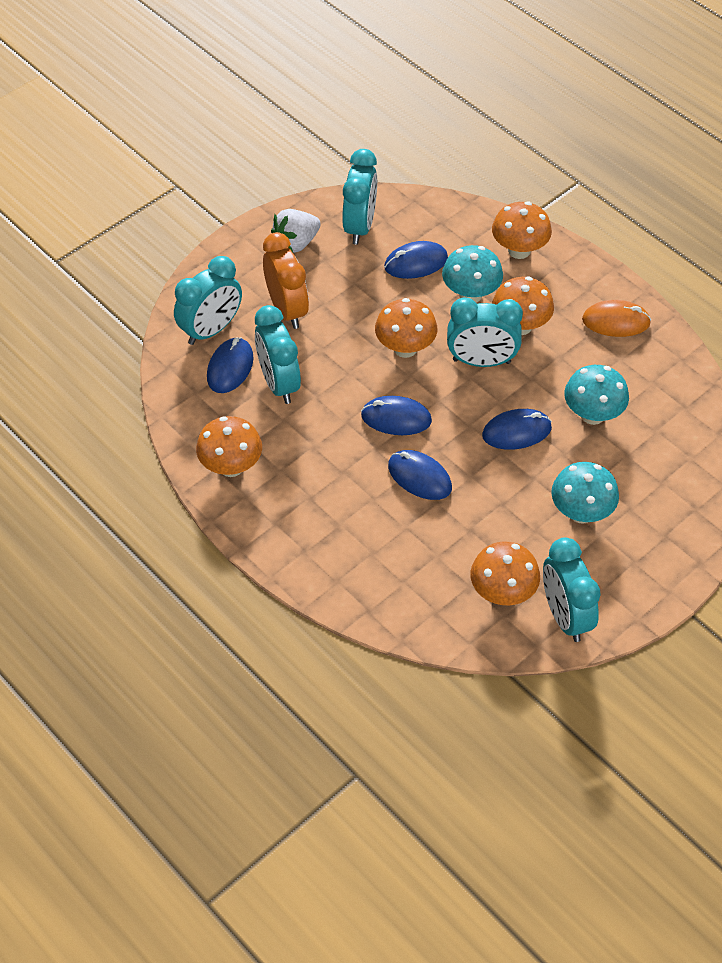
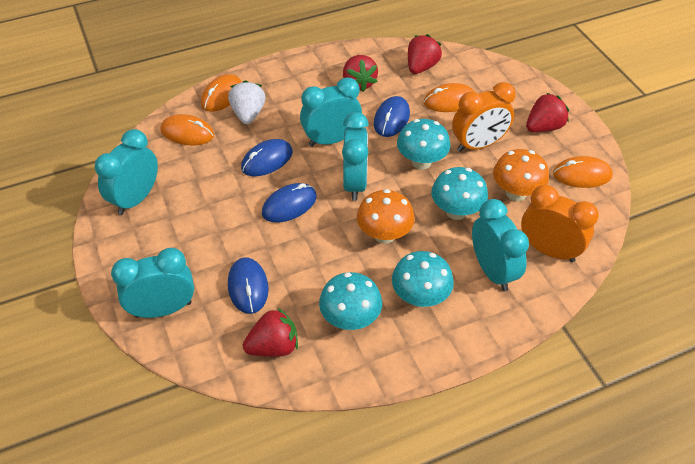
blue mouse: 5 -> 4
orange clock: 1 -> 2
orange mouse: 1 -> 4
orange mushroom: 5 -> 2
red strawberry: 0 -> 4
turquoise mushroom: 3 -> 4

